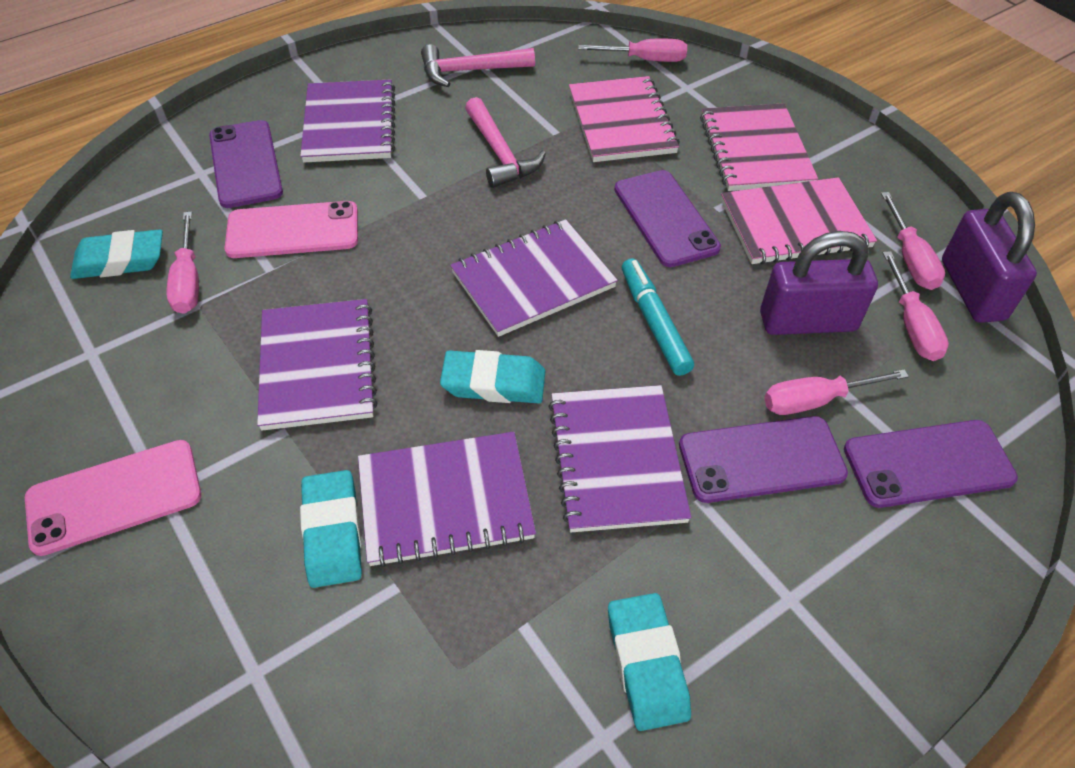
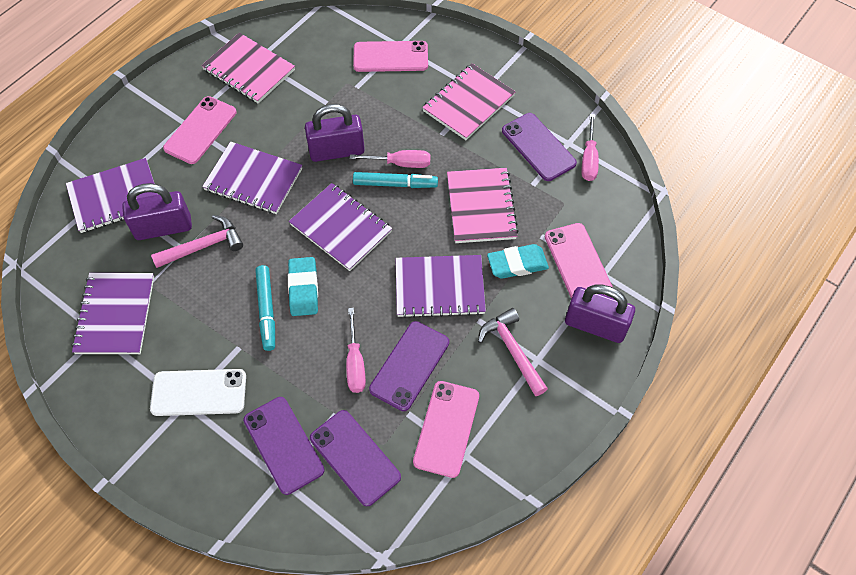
pink phone: 2 -> 4
pink screwdriver: 5 -> 3
purple padlock: 2 -> 3
turquoise eraser: 4 -> 2
turquoise marker: 1 -> 2
white phone: 0 -> 1

